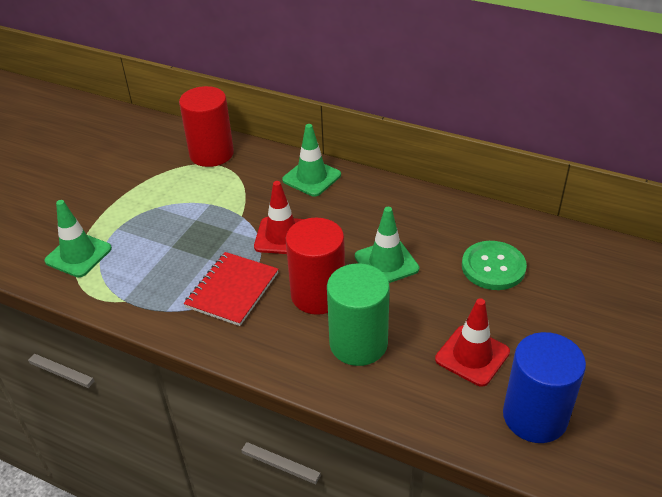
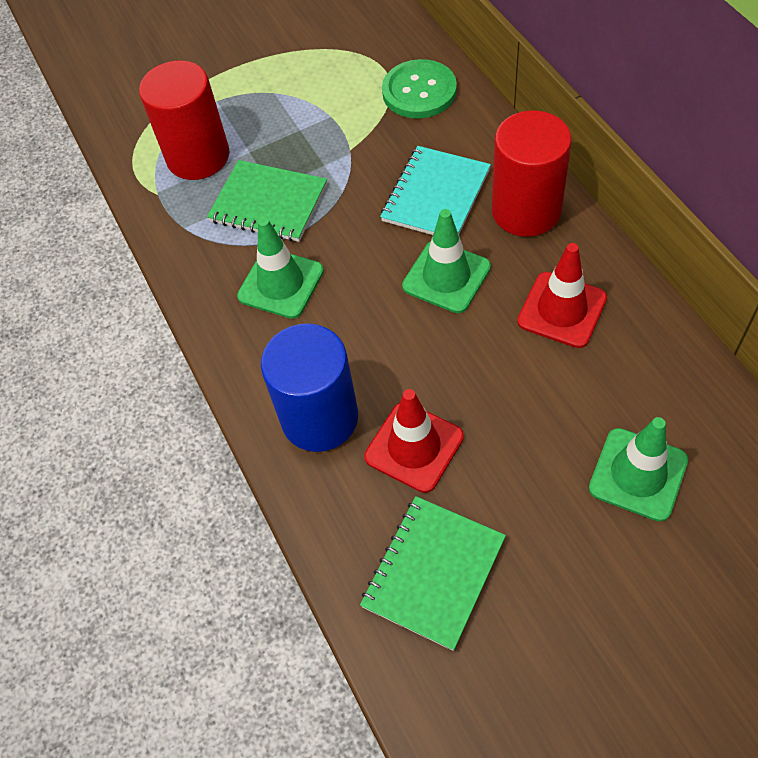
green cylinder: 1 -> 0
green notebook: 0 -> 2
red notebook: 1 -> 0
turquoise notebook: 0 -> 1

